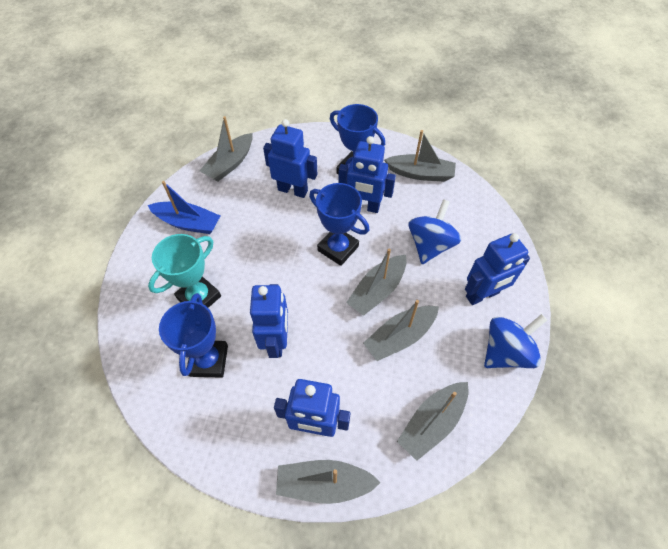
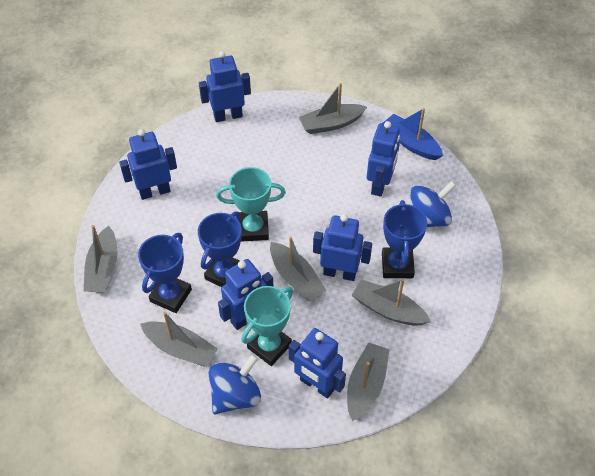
blue robot: 5 -> 6
turquoise trophy: 1 -> 2

